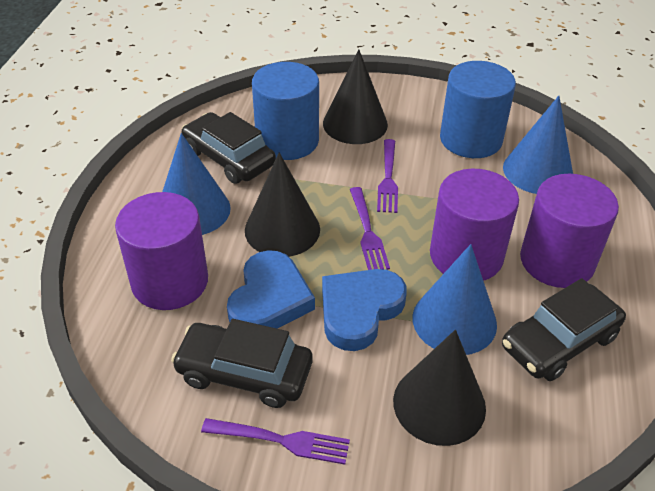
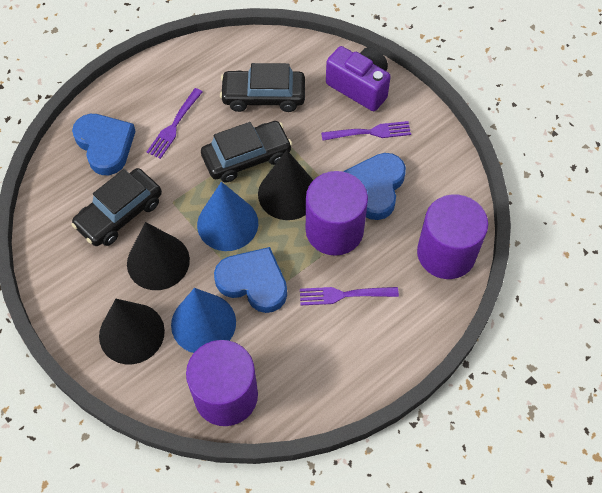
blue cone: 3 -> 2
blue cylinder: 2 -> 0
blue heart: 2 -> 3
purple camera: 0 -> 1

